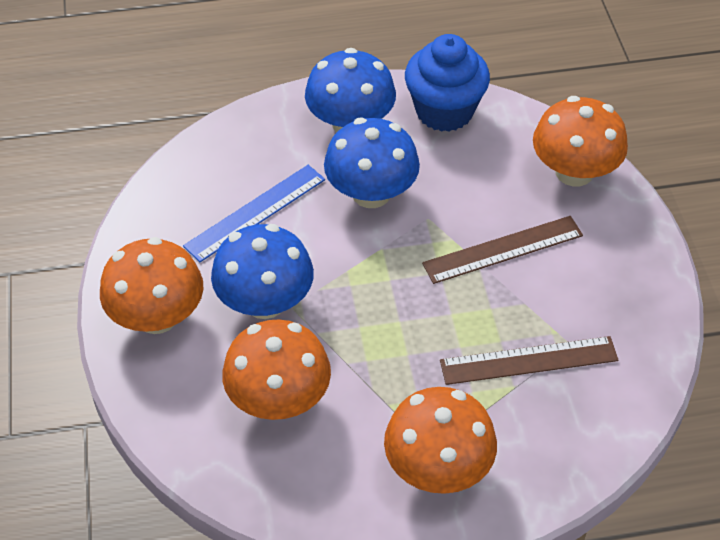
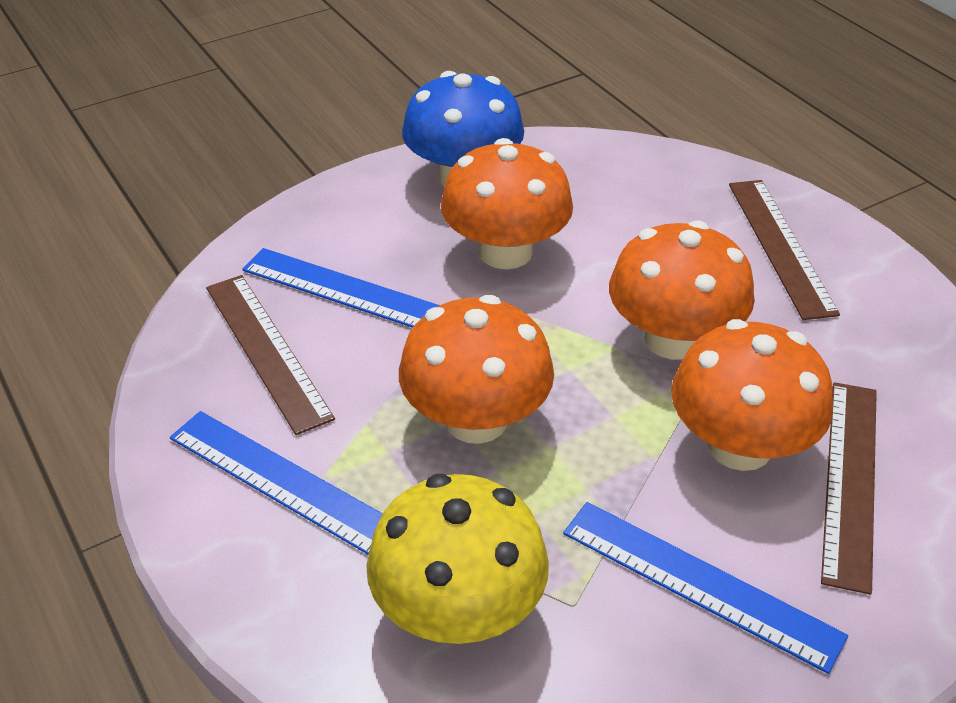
blue cupcake: 1 -> 0
blue mushroom: 3 -> 1
blue ruler: 1 -> 3
brown ruler: 2 -> 3
yellow mushroom: 0 -> 1

